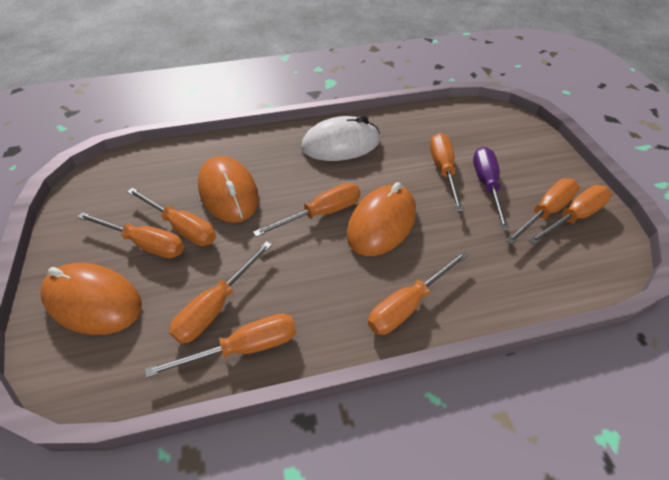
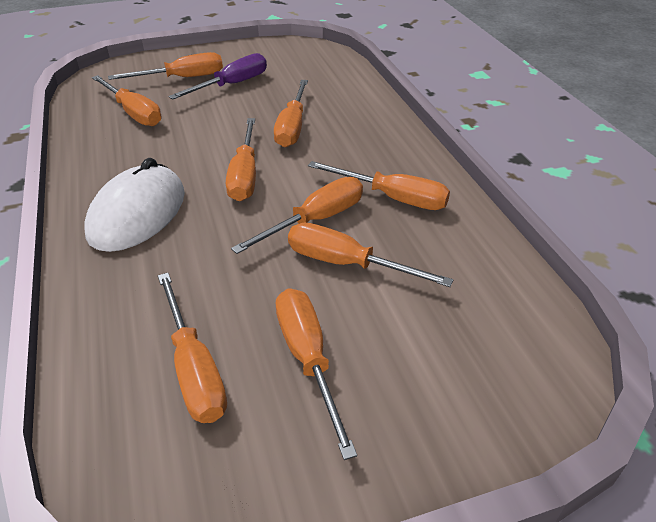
orange mouse: 3 -> 0

